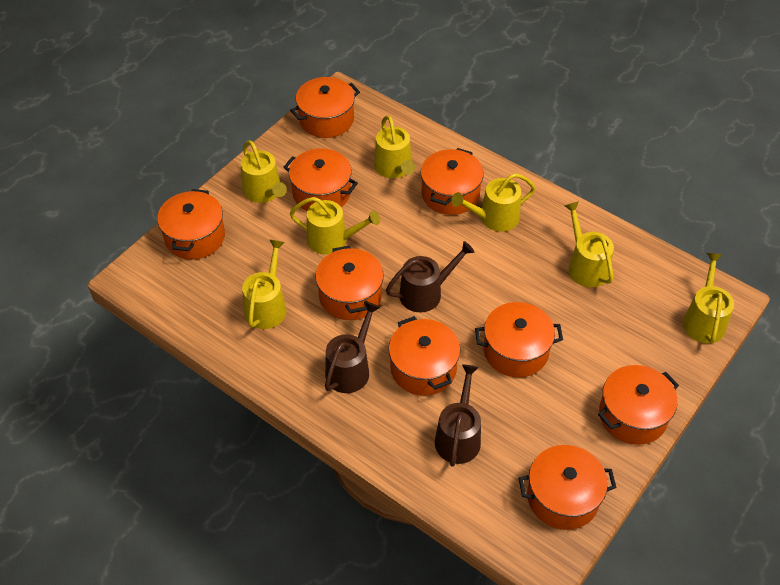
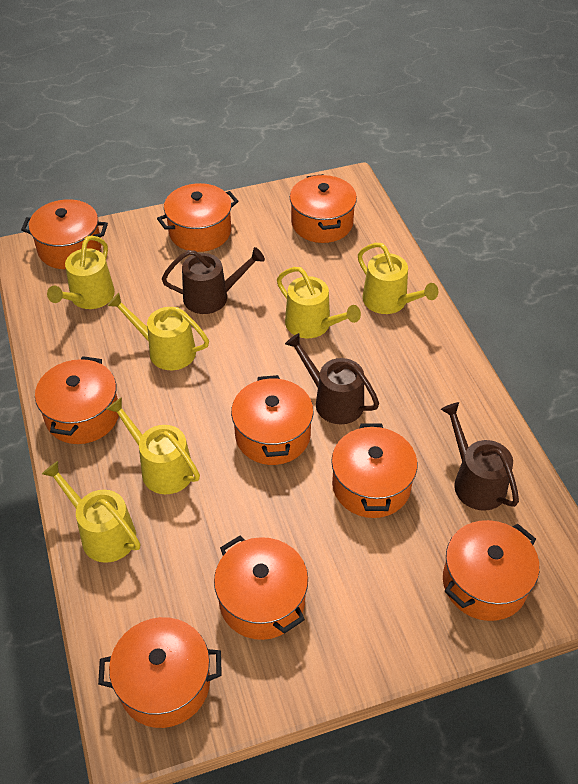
yellow watering can: 7 -> 6

